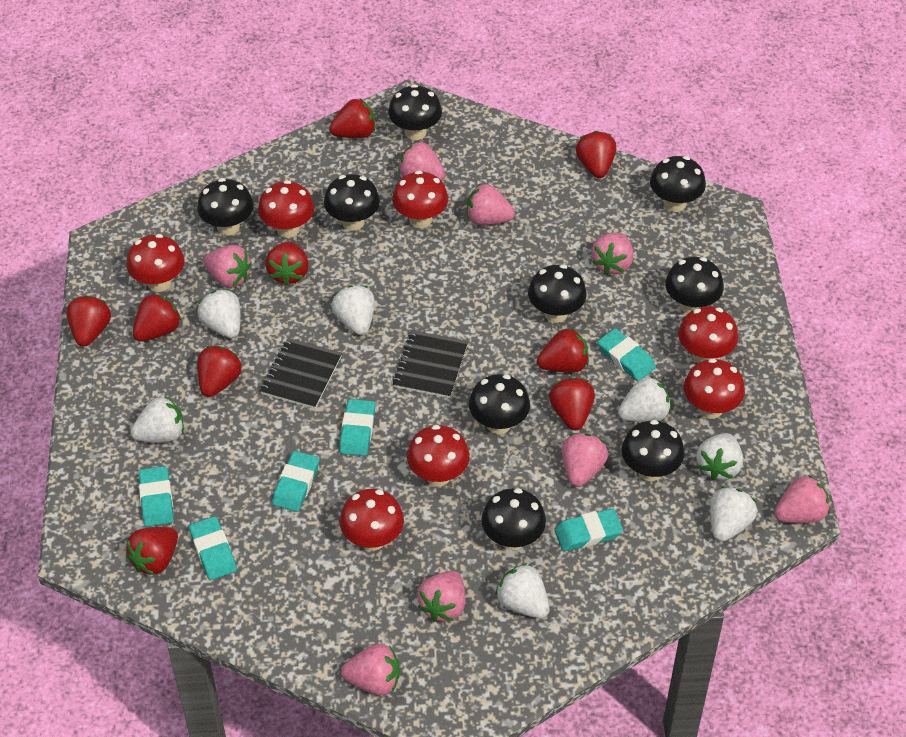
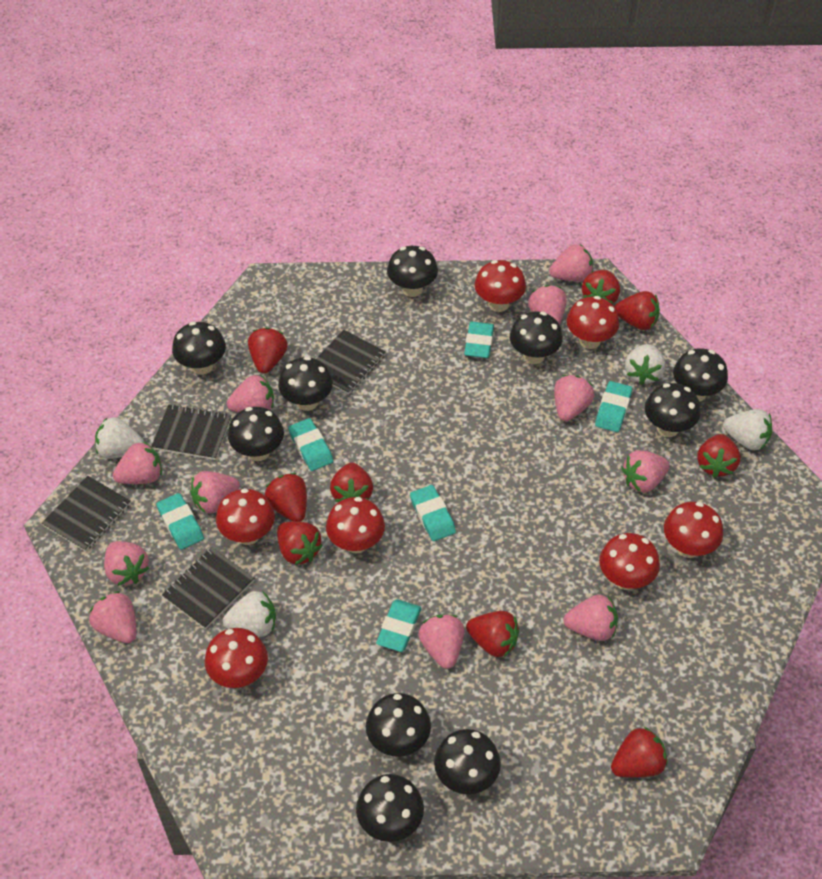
black mushroom: 9 -> 10
black notebook: 2 -> 4
pink strawberry: 8 -> 11
white strawberry: 7 -> 4

